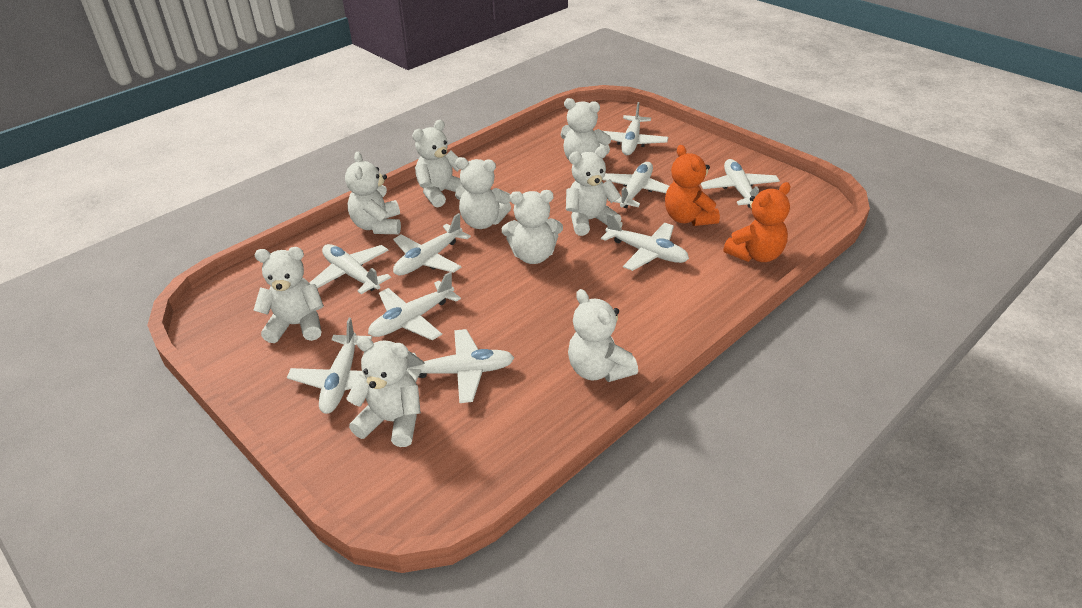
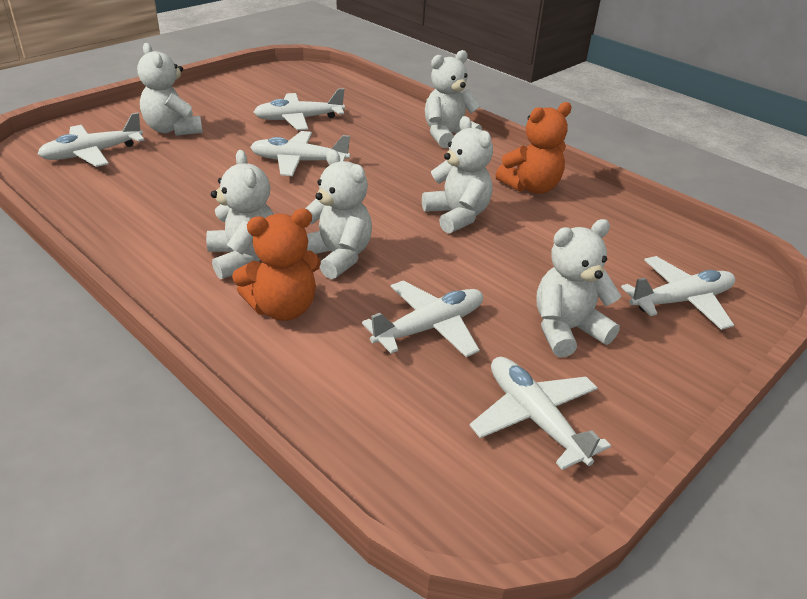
white plane: 9 -> 6
white teddy bear: 9 -> 6

